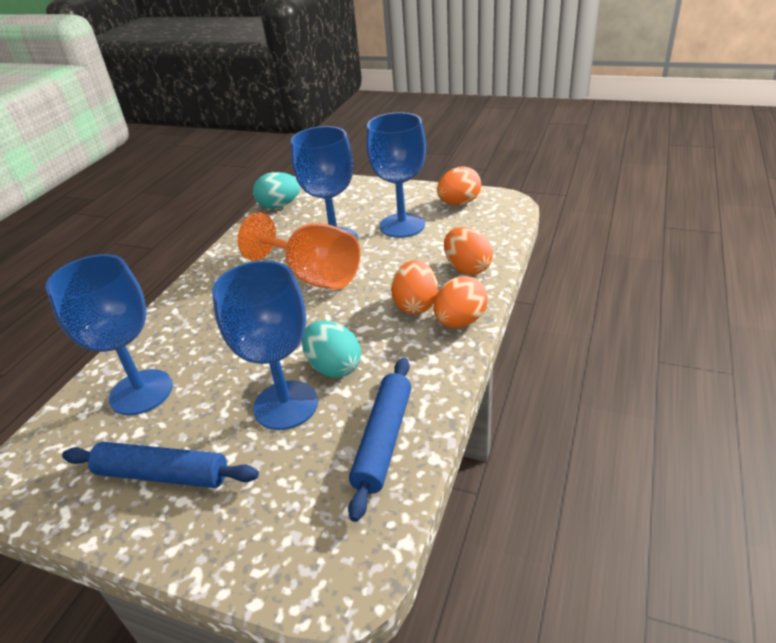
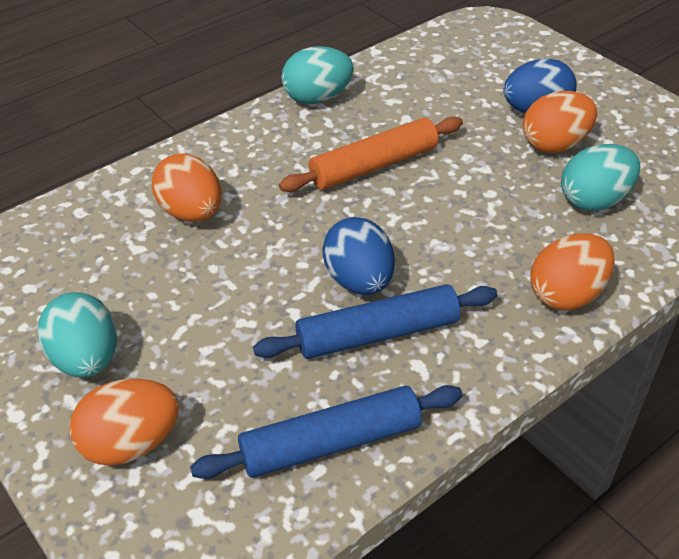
blue egg: 0 -> 2
blue goblet: 4 -> 0
orange goblet: 1 -> 0
orange rolling pin: 0 -> 1
turquoise egg: 2 -> 3

